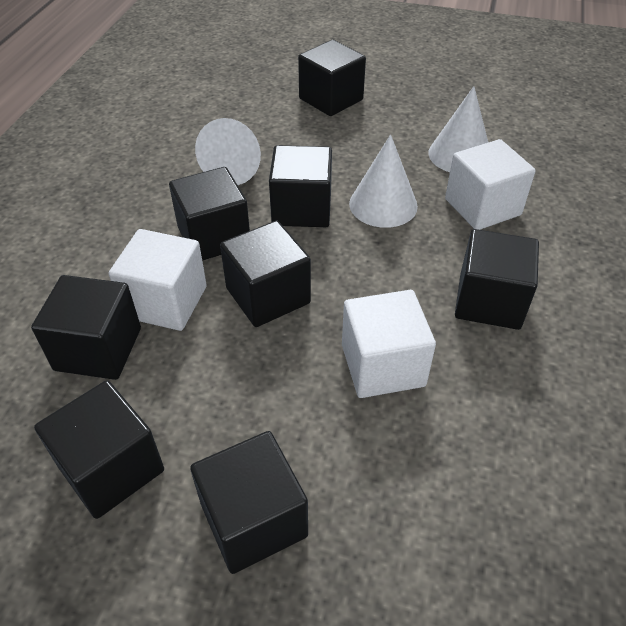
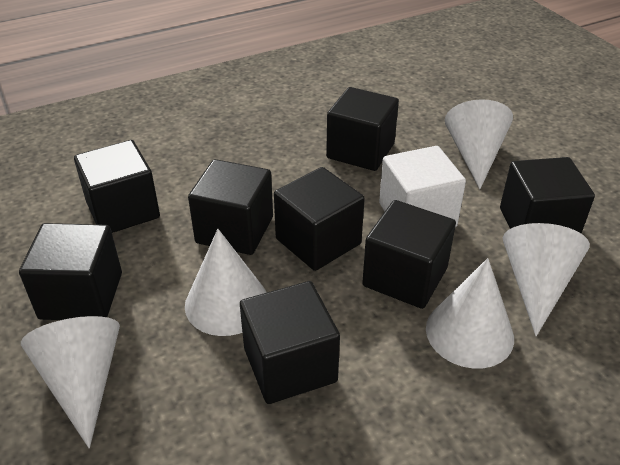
white cone: 3 -> 5
white cube: 3 -> 1

